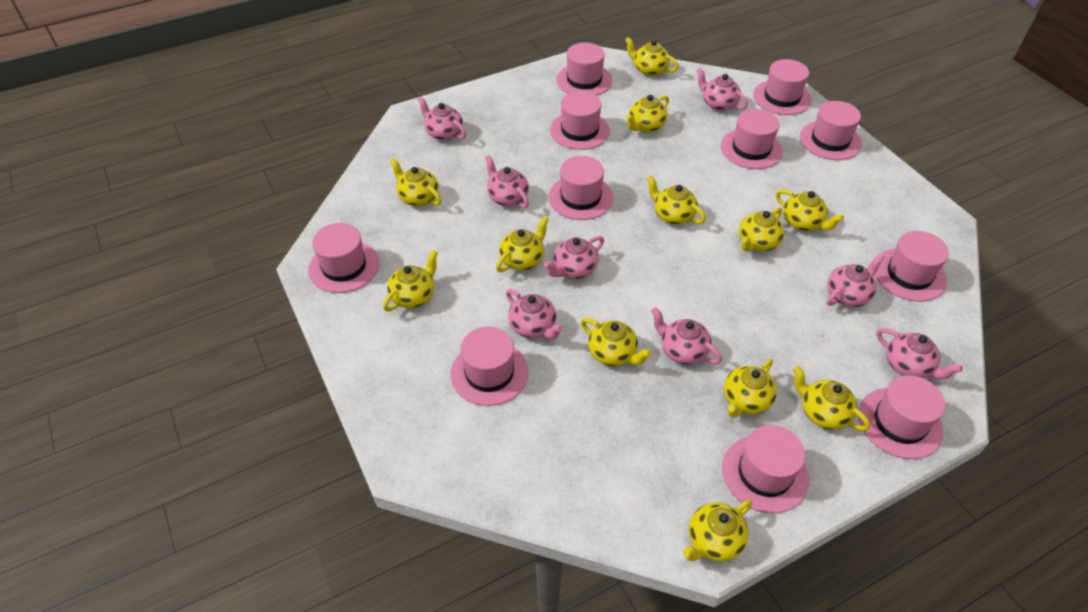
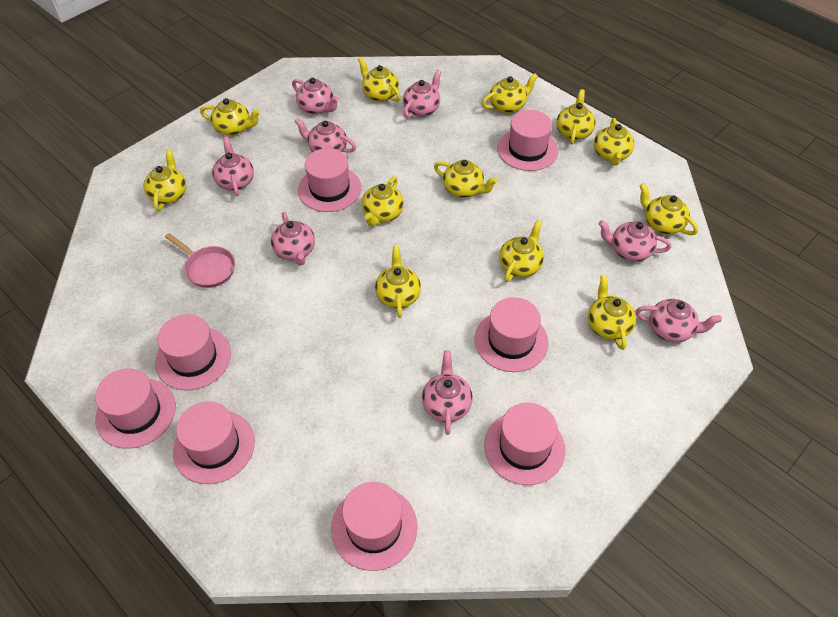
pink hat: 11 -> 8
pink pan: 0 -> 1

